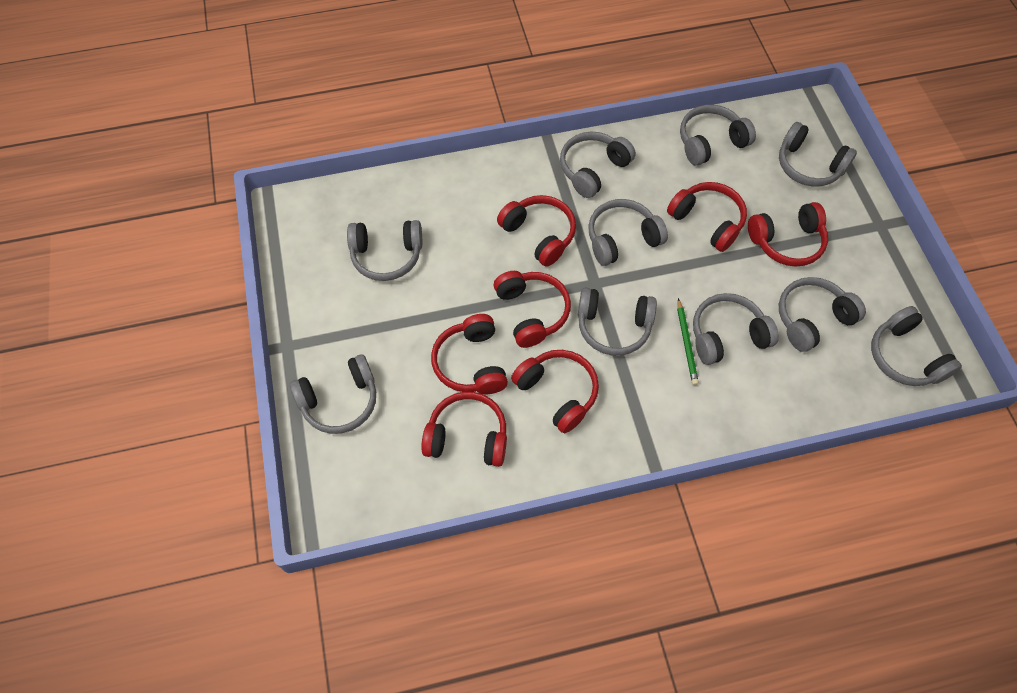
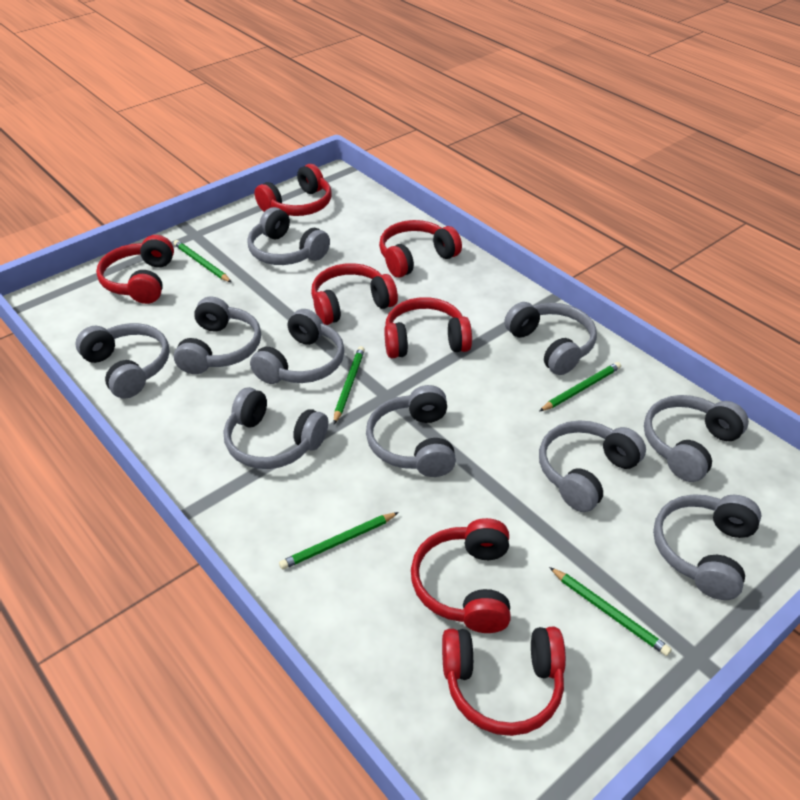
green pencil: 1 -> 5

